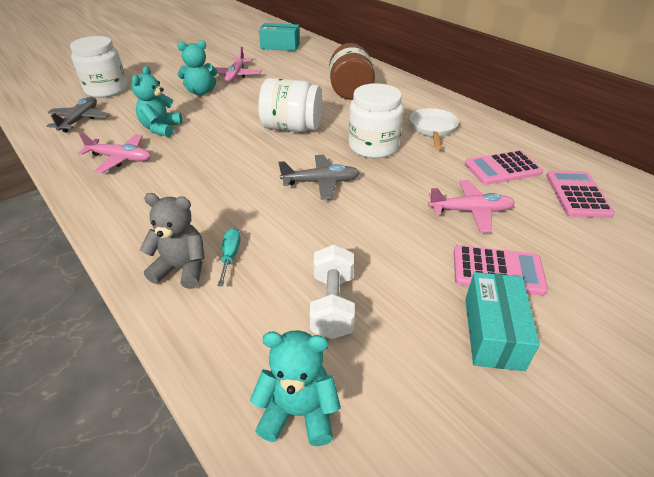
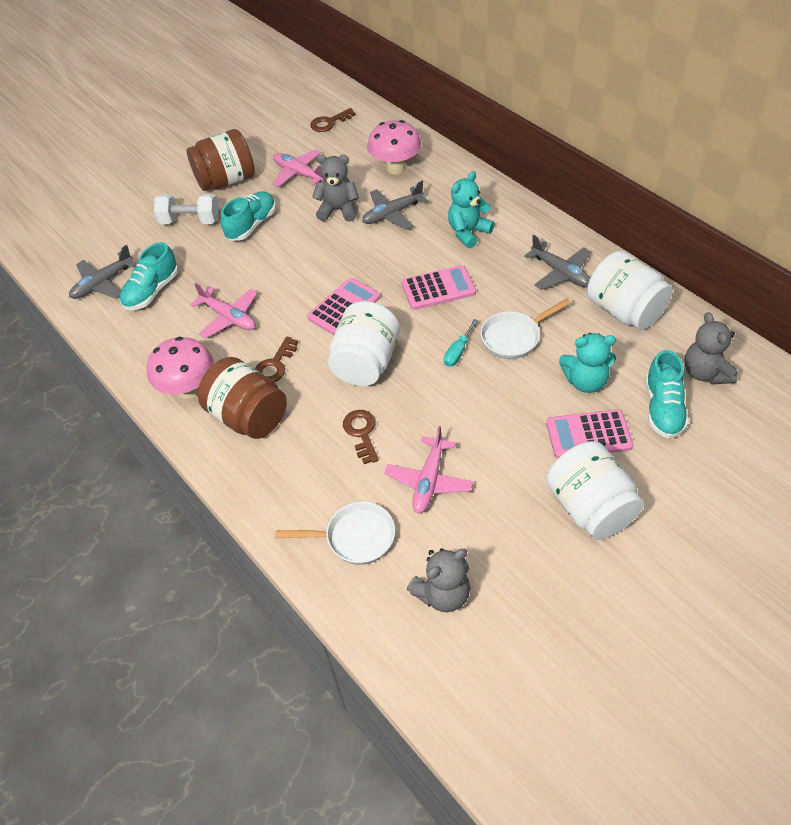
brown jar: 1 -> 2
brown key: 0 -> 3
grey plane: 2 -> 3
grey teddy bear: 1 -> 3
pink mushroom: 0 -> 2
turquoise box: 2 -> 0
turquoise shoe: 0 -> 3
turquoise teddy bear: 3 -> 2
white pan: 1 -> 2

